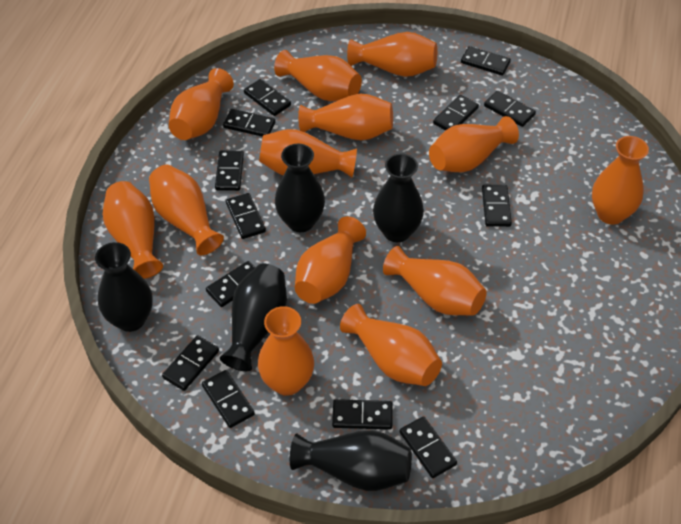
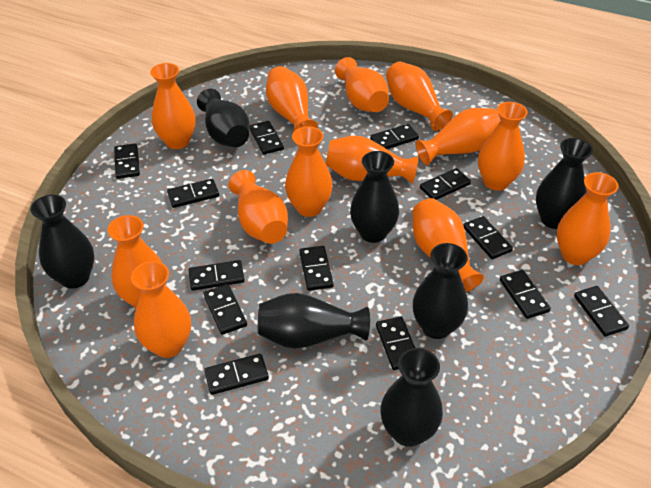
black vase: 5 -> 7

